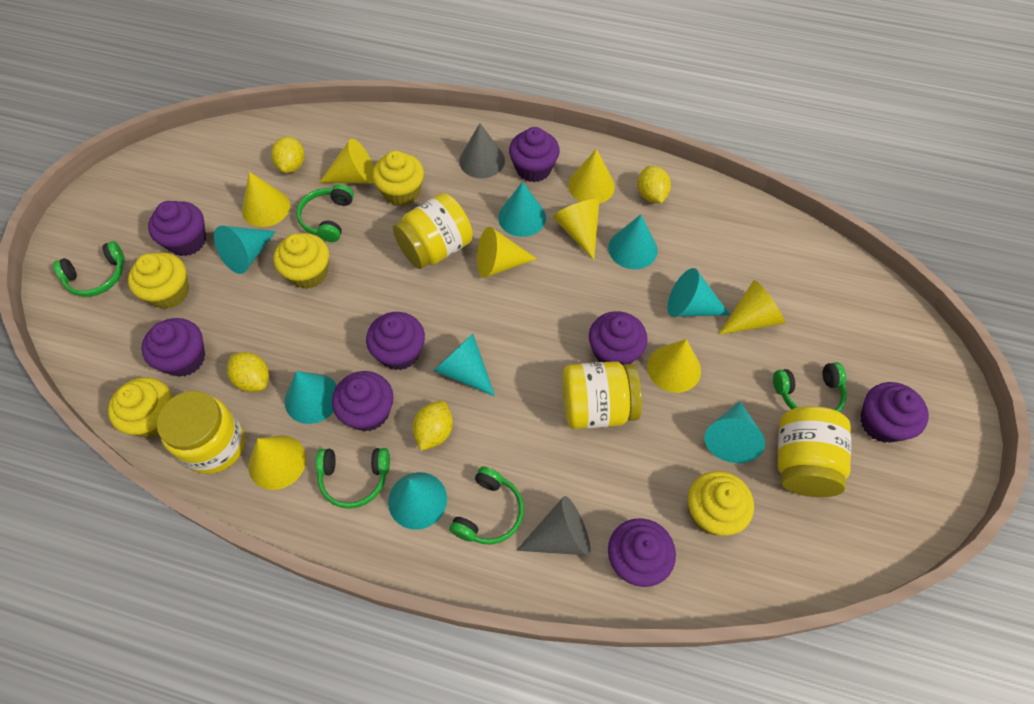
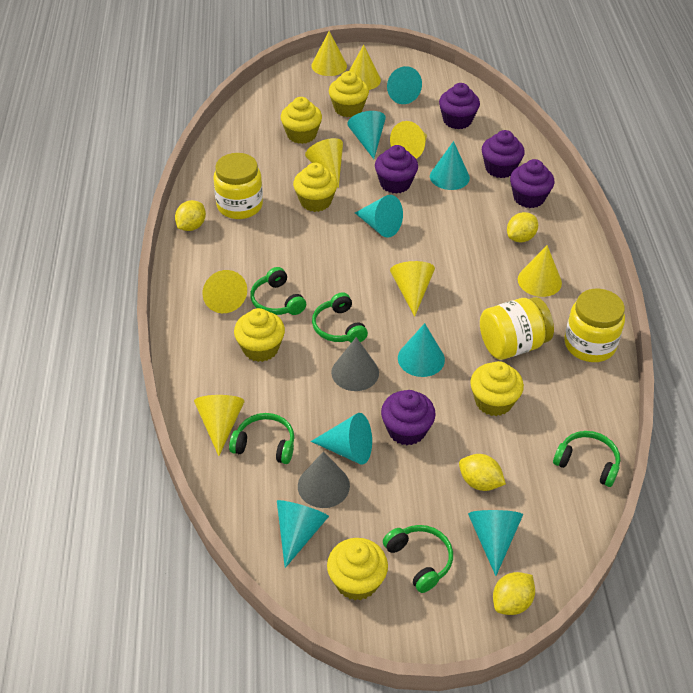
purple cupcake: 8 -> 5
yellow cupcake: 5 -> 6
yellow jar: 4 -> 3

